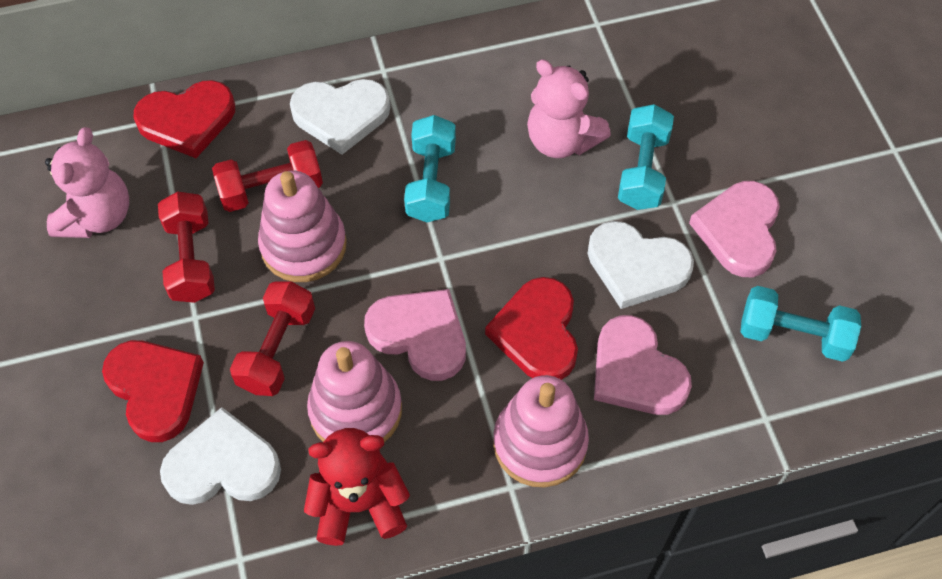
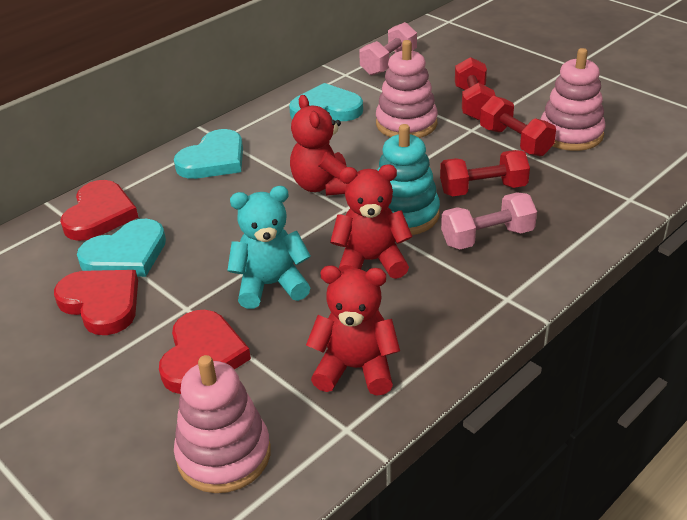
pink dumbbell: 0 -> 2
pink heart: 3 -> 0
pink teddy bear: 2 -> 0
red teddy bear: 1 -> 3
turquoise dumbbell: 3 -> 0
turquoise heart: 0 -> 3
turquoise stacking toy: 0 -> 1
turquoise teddy bear: 0 -> 1
white heart: 3 -> 0

